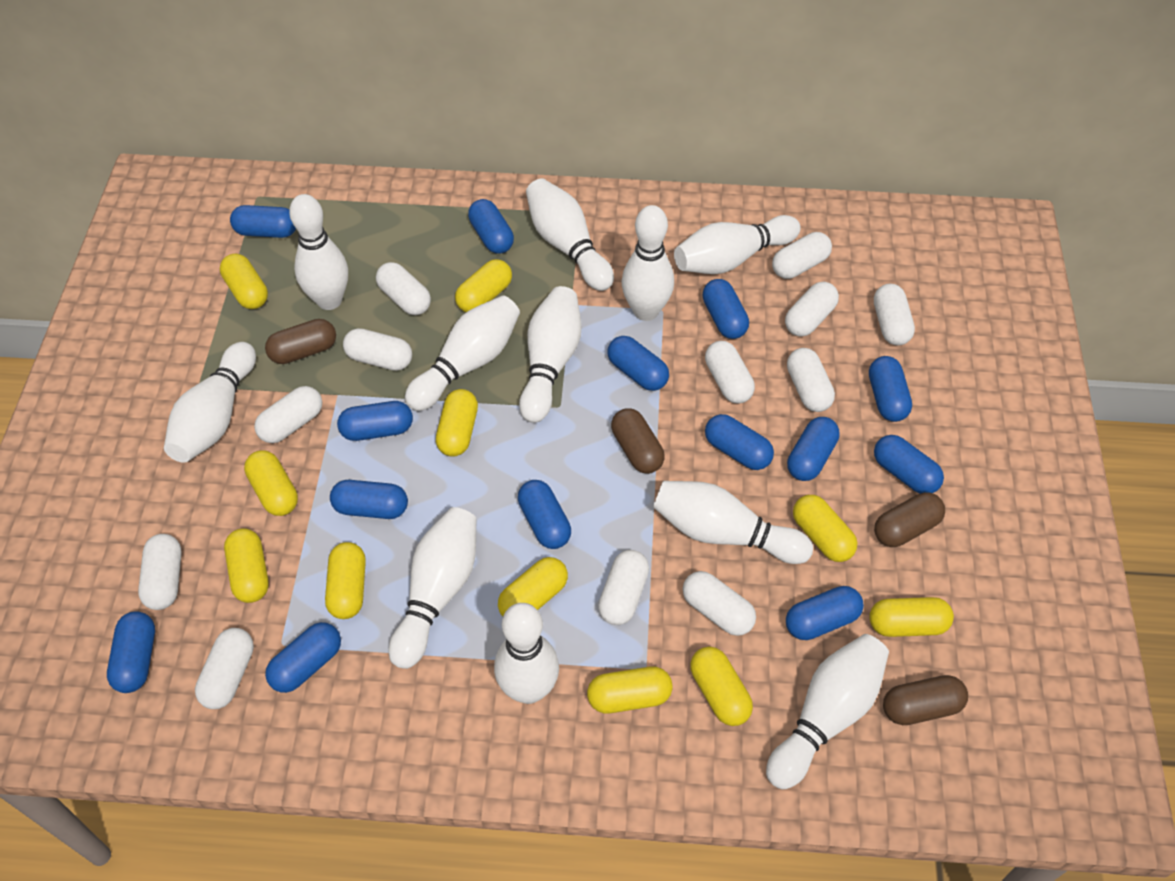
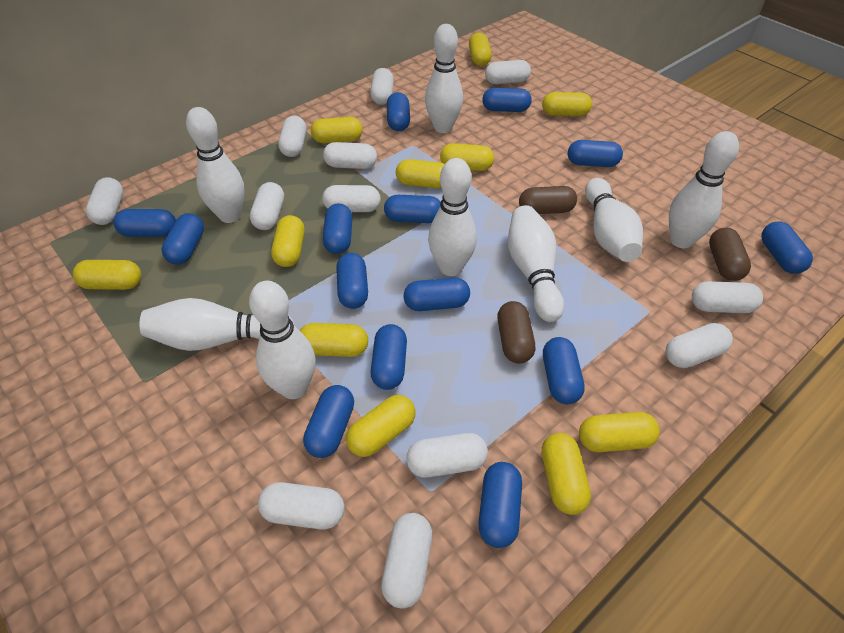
brown capsule: 4 -> 3
white bowling pin: 11 -> 8

